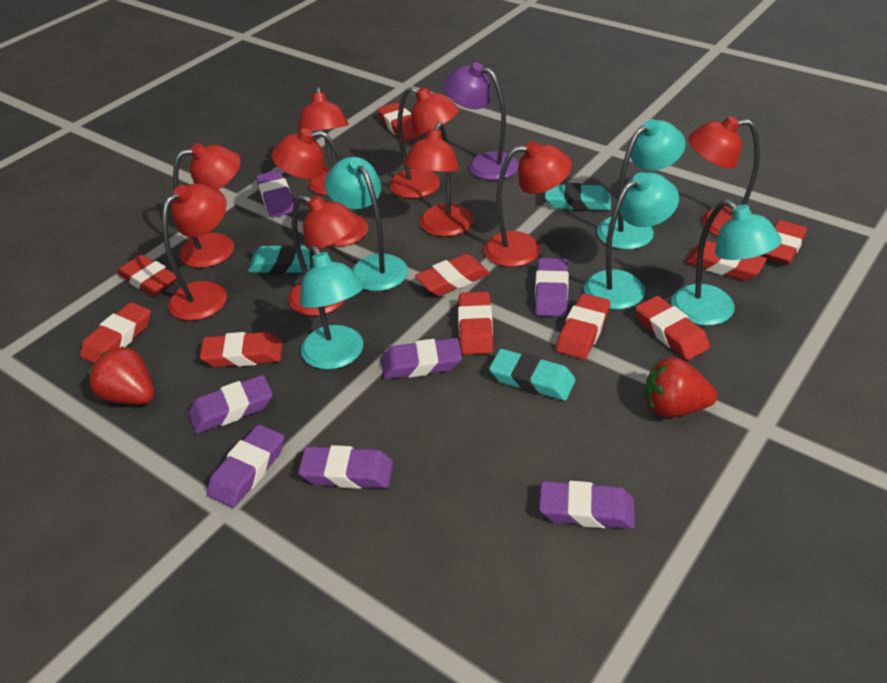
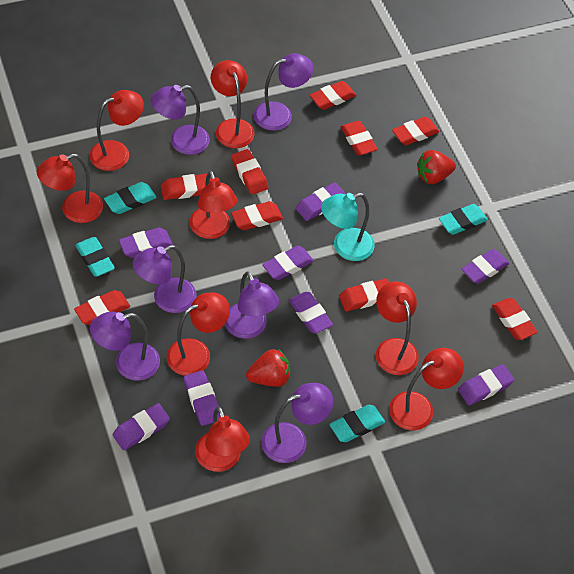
purple eraser: 7 -> 8
purple lamp: 1 -> 6
red eraser: 10 -> 9
red lamp: 9 -> 8
turquoise eraser: 3 -> 4
turquoise lamp: 5 -> 1

